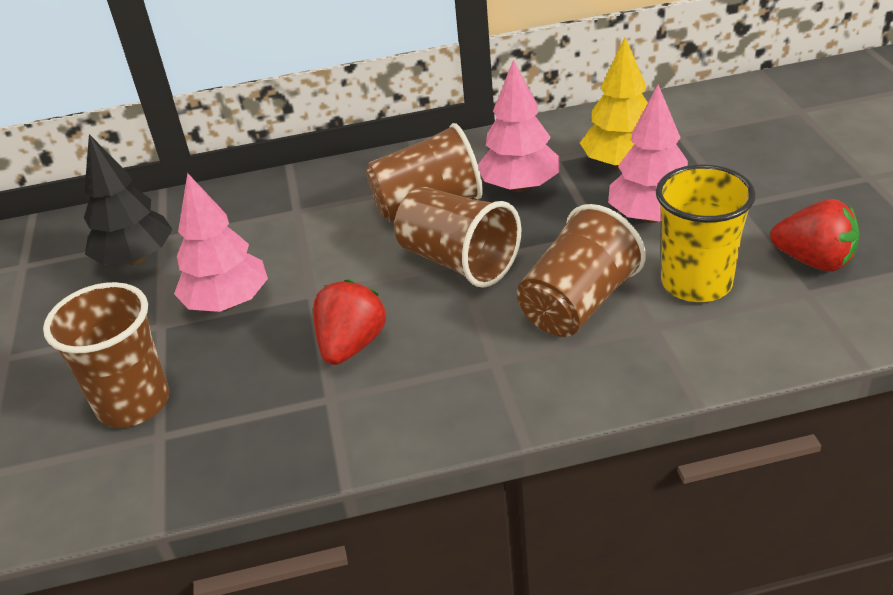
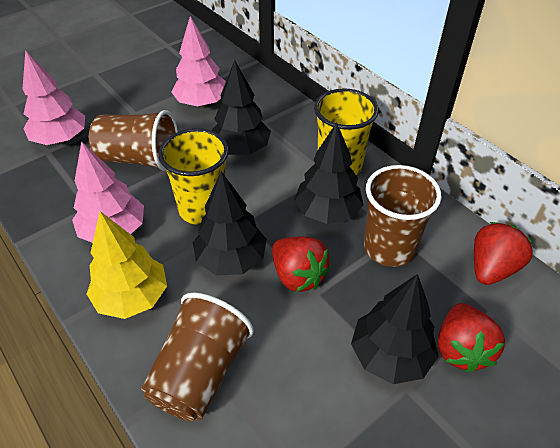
black tree: 1 -> 4
brown cup: 4 -> 3
red strawberry: 2 -> 3
yellow cup: 1 -> 2

